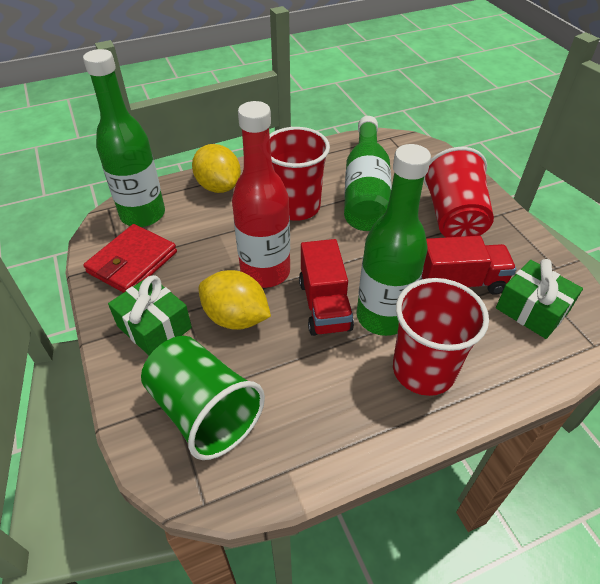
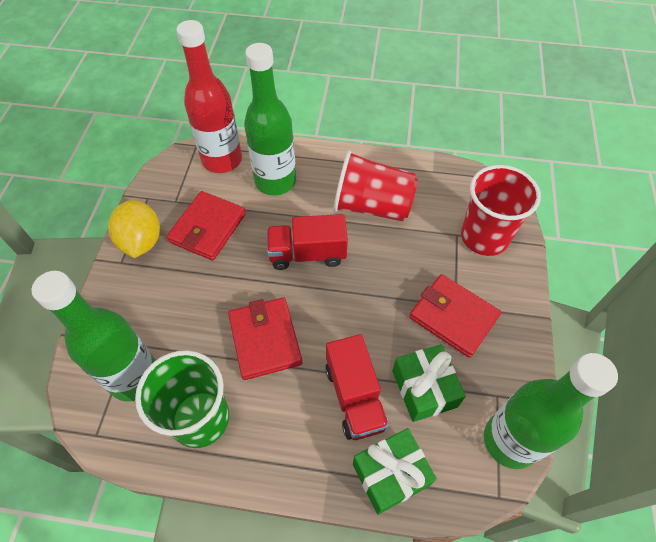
red cup: 3 -> 2
red wallet: 1 -> 3
yellow lemon: 2 -> 1

